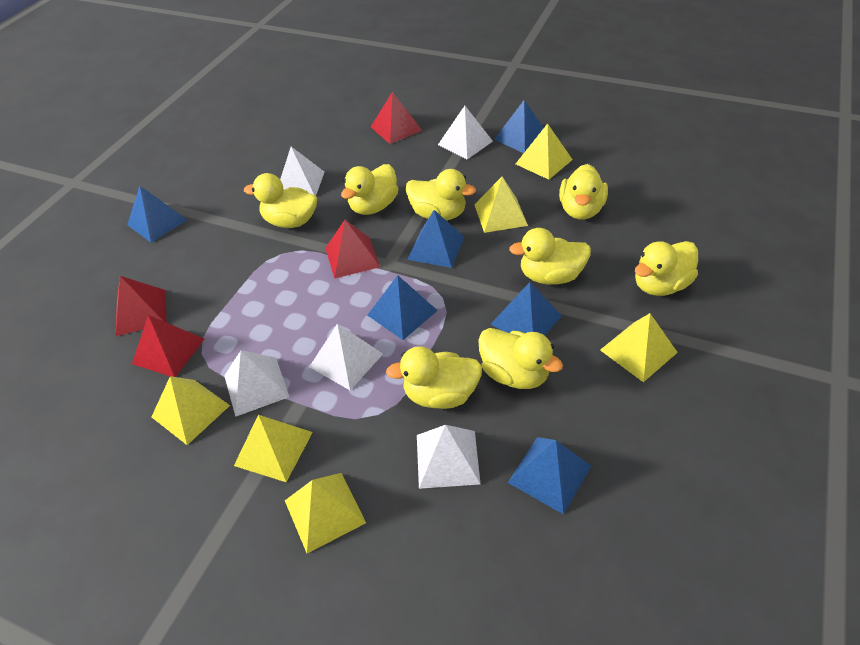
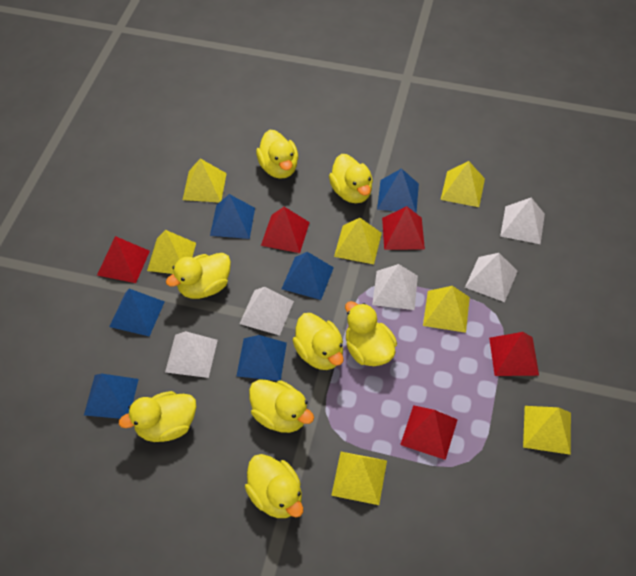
red pyramid: 4 -> 5
yellow pyramid: 6 -> 7

